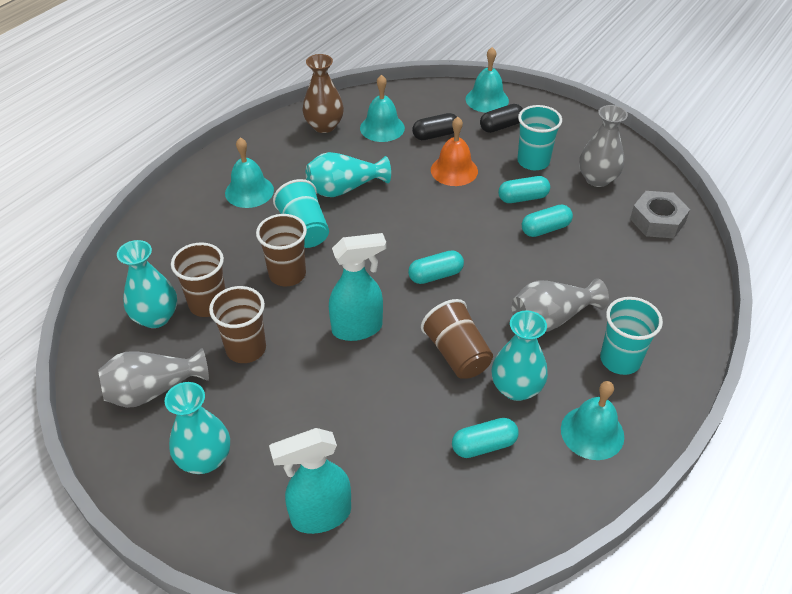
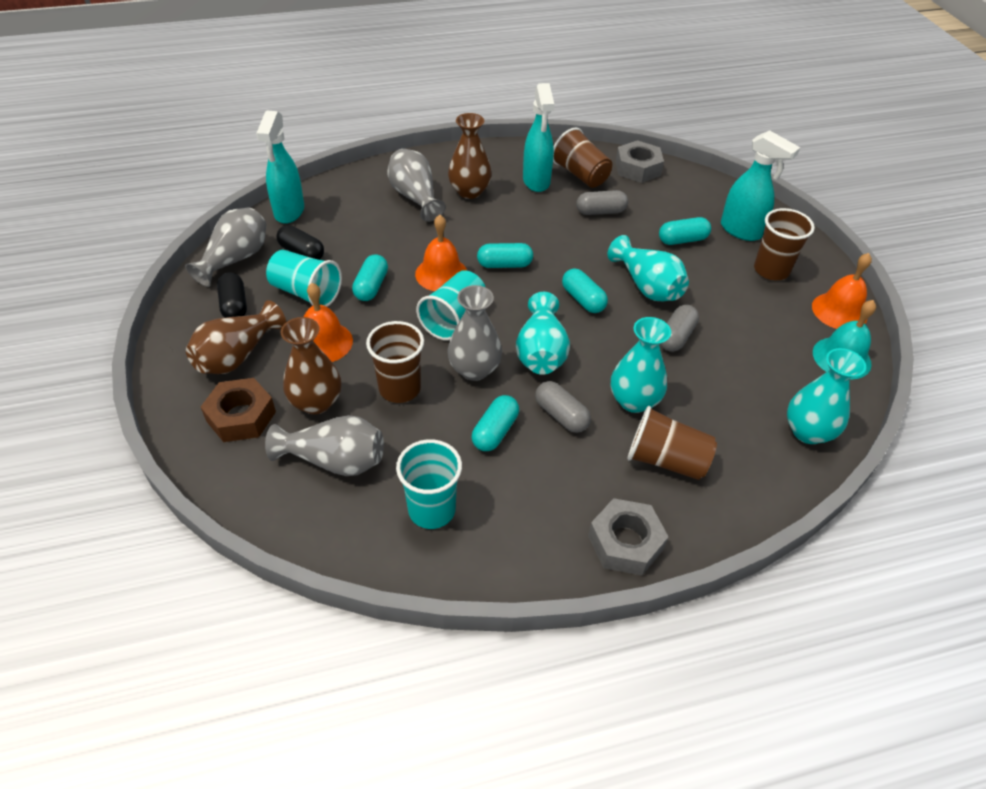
brown nut: 0 -> 1
brown vase: 1 -> 3
grey capsule: 0 -> 3
grey nut: 1 -> 2
grey vase: 3 -> 4
orange bell: 1 -> 3
turquoise bell: 4 -> 1
turquoise capsule: 4 -> 5
turquoise spray bottle: 2 -> 3

